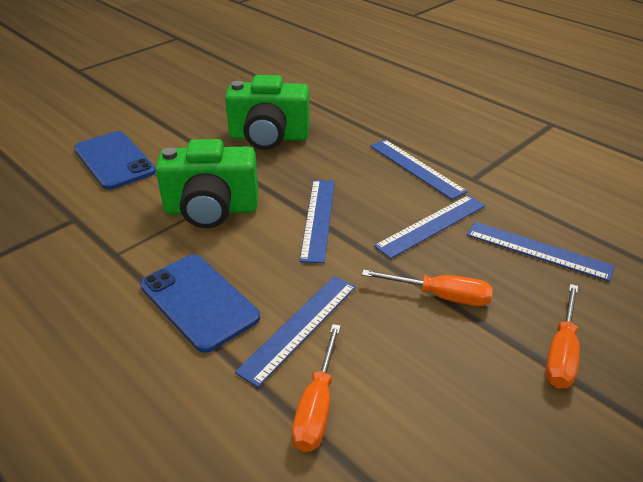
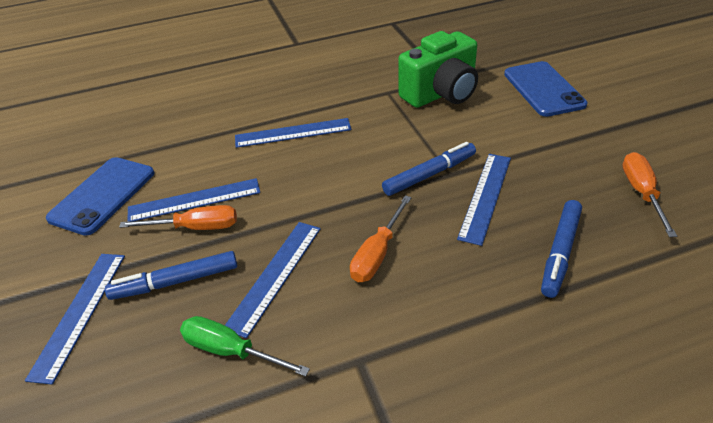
blue marker: 0 -> 3
green camera: 2 -> 1
green screwdriver: 0 -> 1

